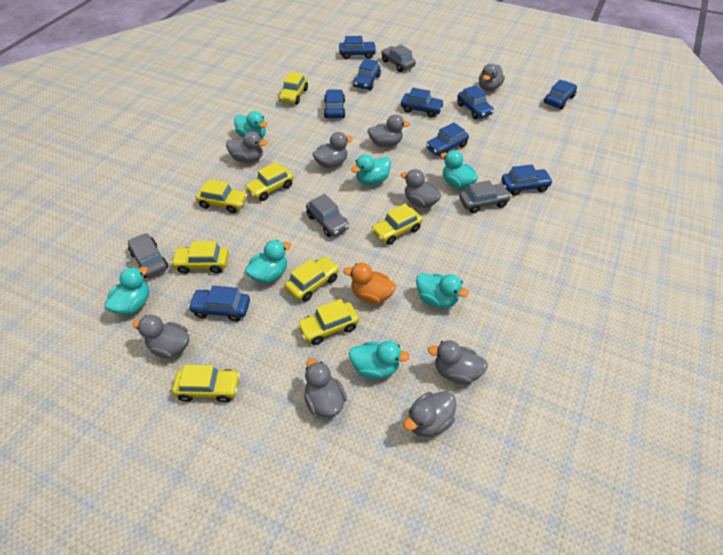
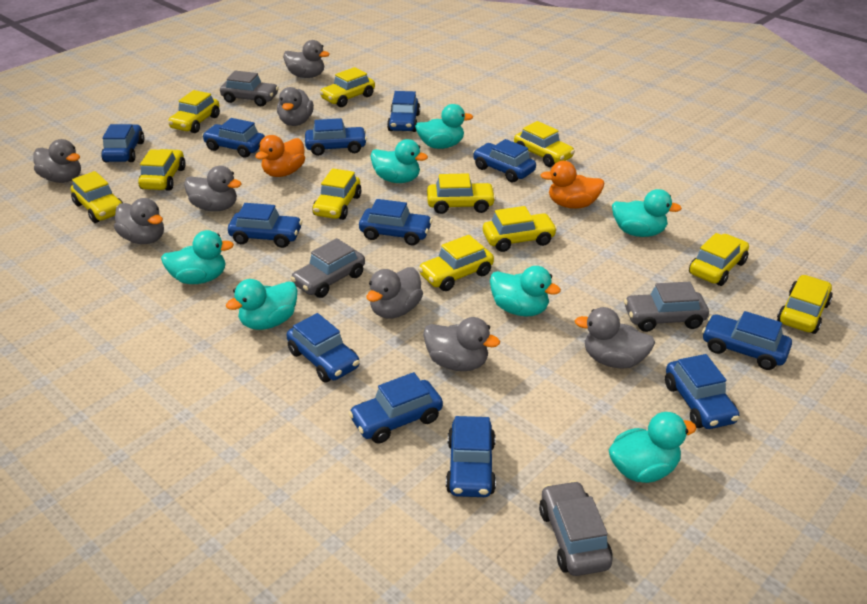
blue car: 9 -> 12
grey duck: 9 -> 8
orange duck: 1 -> 2
yellow car: 8 -> 11

